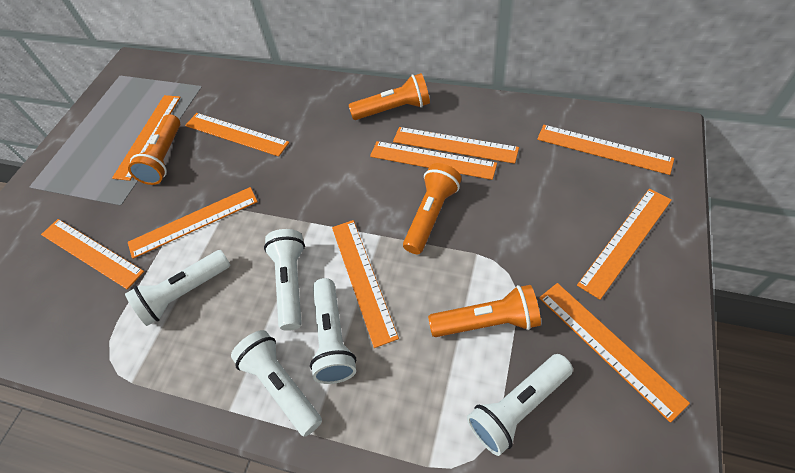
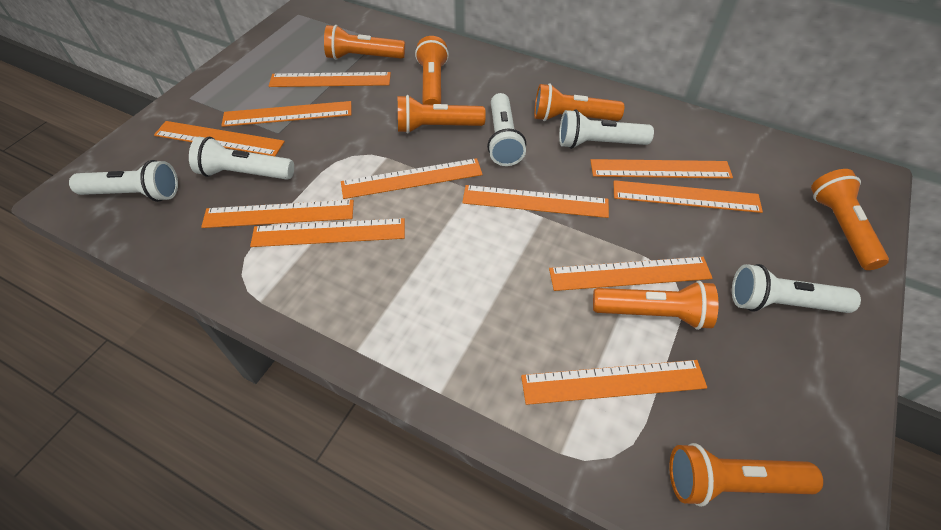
orange flashlight: 4 -> 7
orange ruler: 10 -> 11

